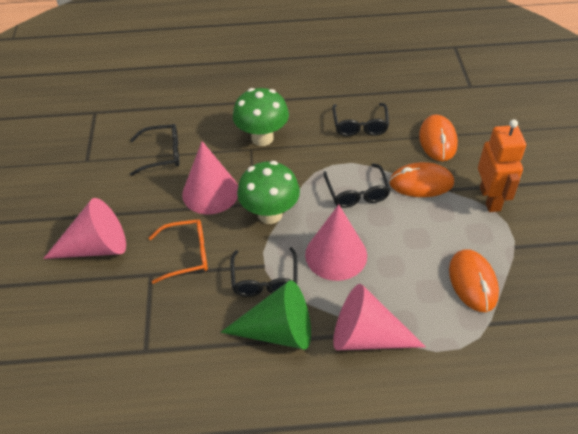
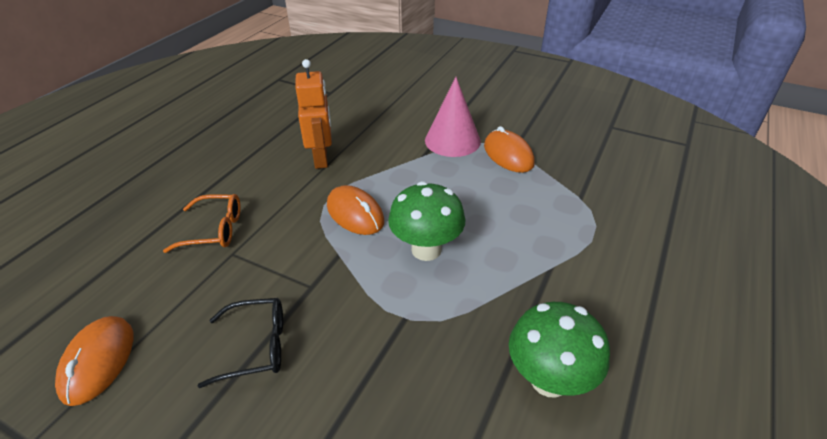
black glasses: 4 -> 1
green cone: 1 -> 0
pink cone: 4 -> 1

